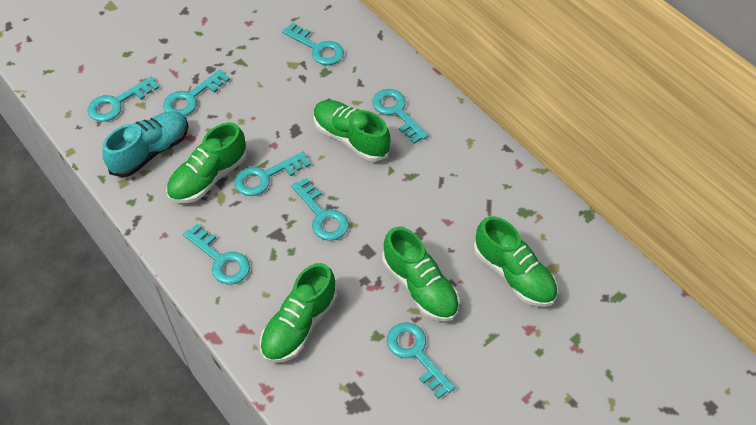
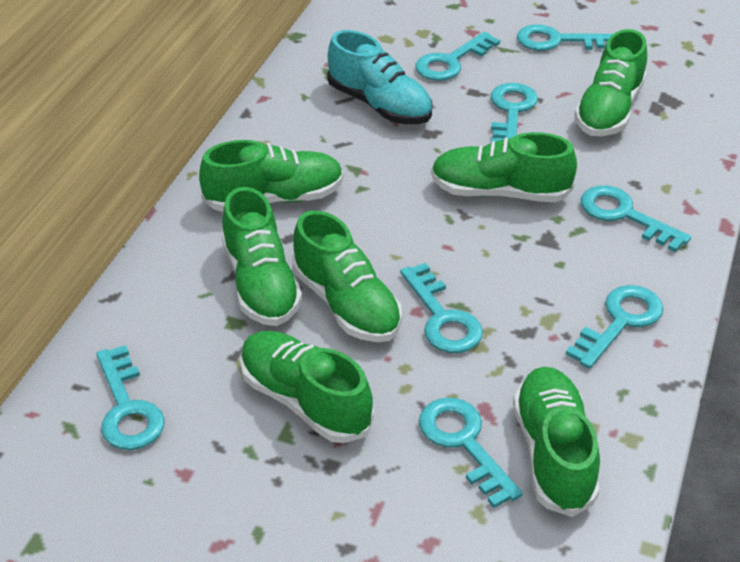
green shoe: 5 -> 7

